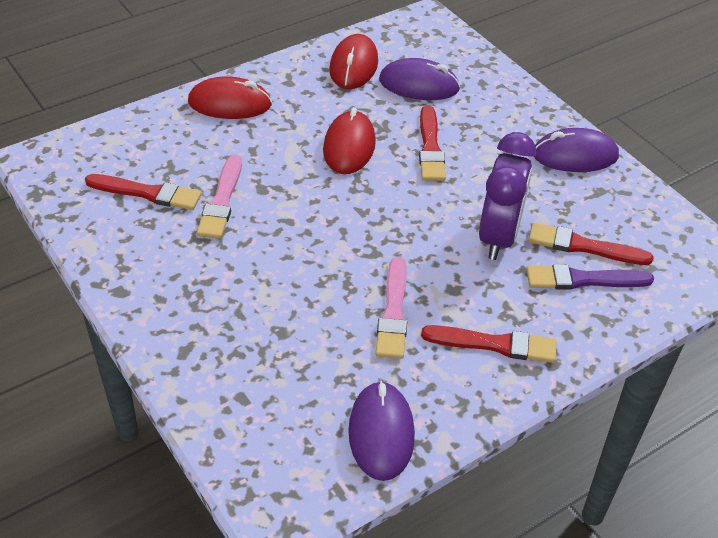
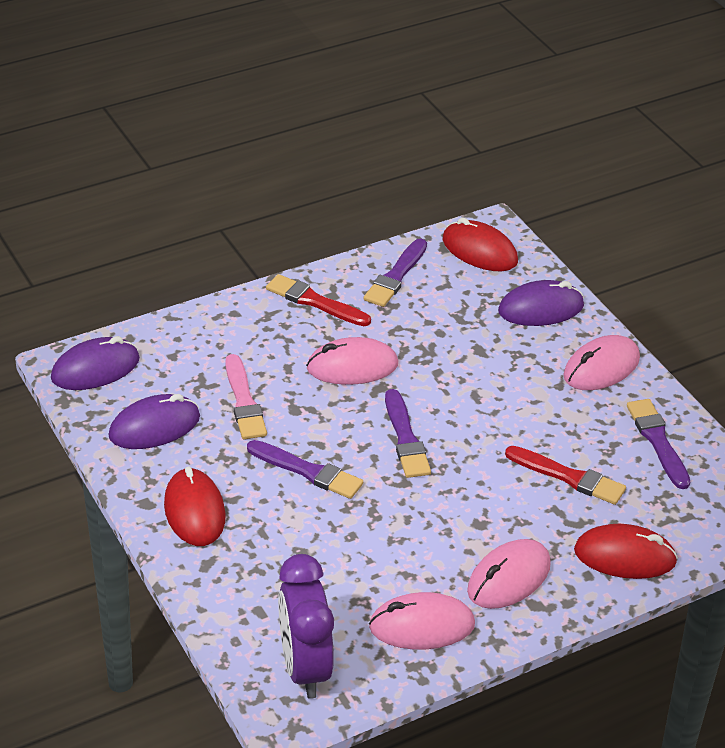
pink brush: 2 -> 1
pink mouse: 0 -> 4
purple brush: 1 -> 4
red brush: 4 -> 2

